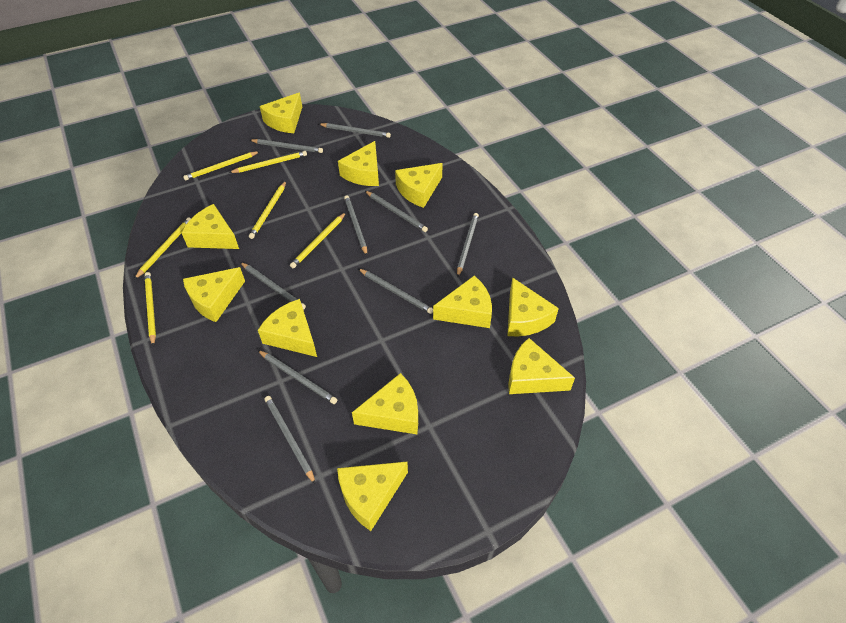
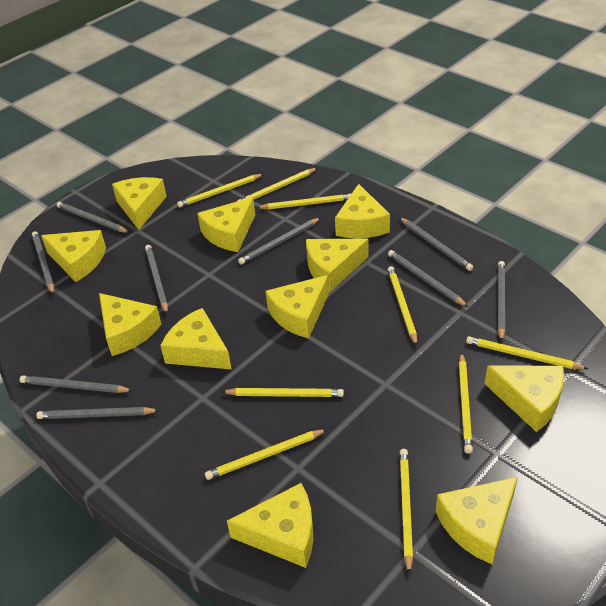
yellow pencil: 6 -> 9

